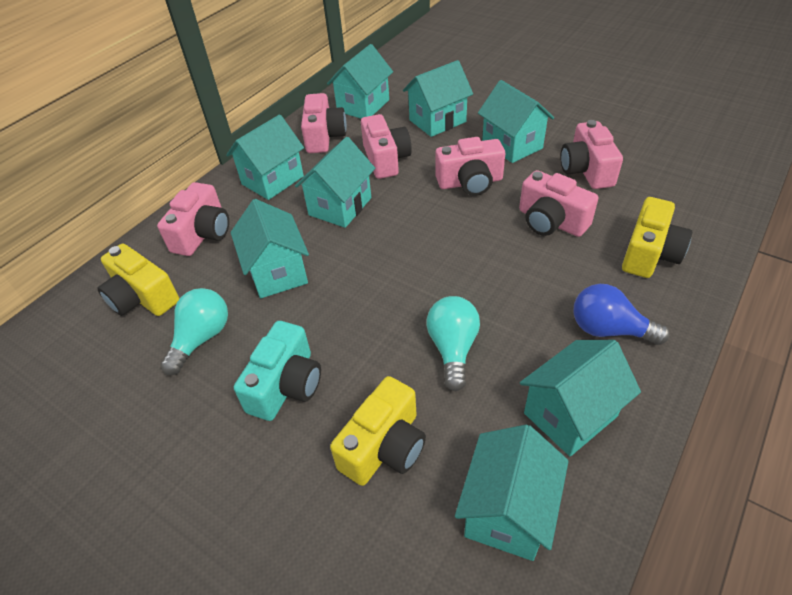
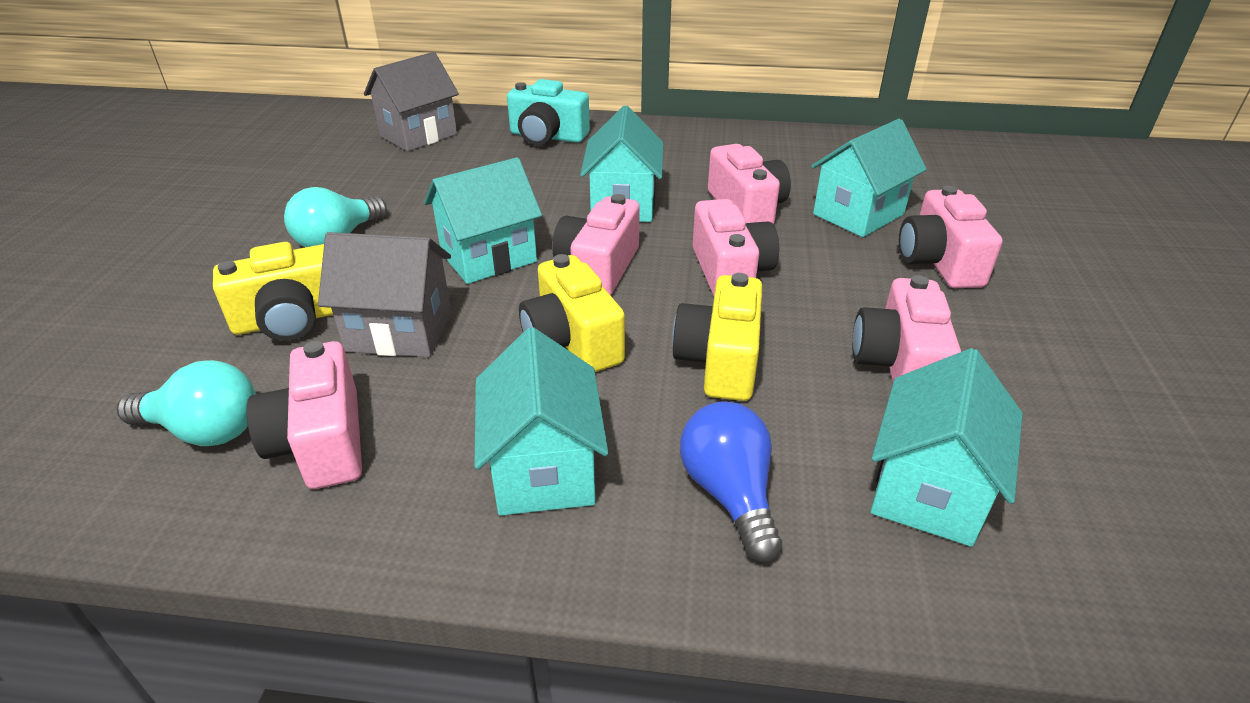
grey house: 0 -> 2
turquoise house: 8 -> 5

